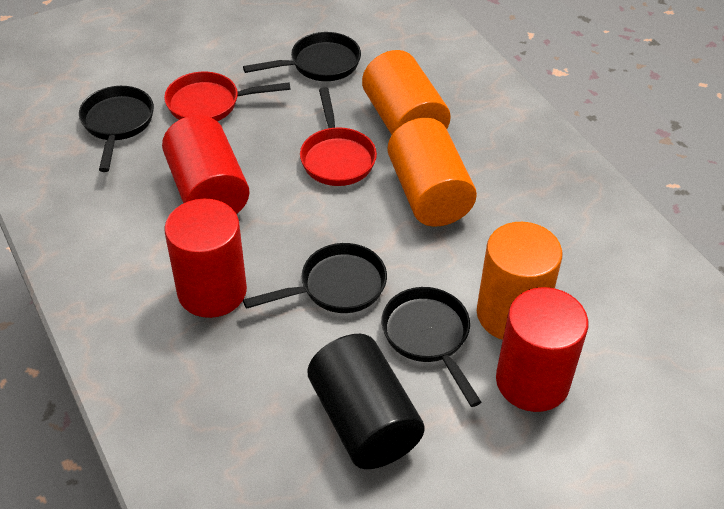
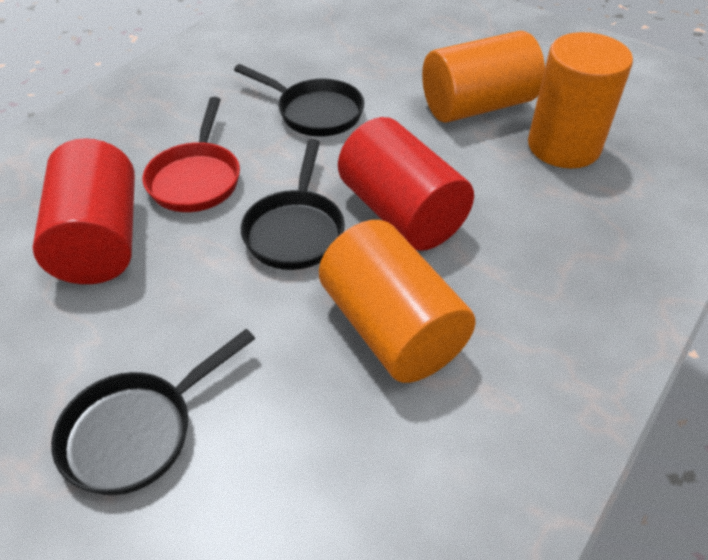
black cylinder: 1 -> 0
black pan: 4 -> 3
red cylinder: 3 -> 2
red pan: 2 -> 1

